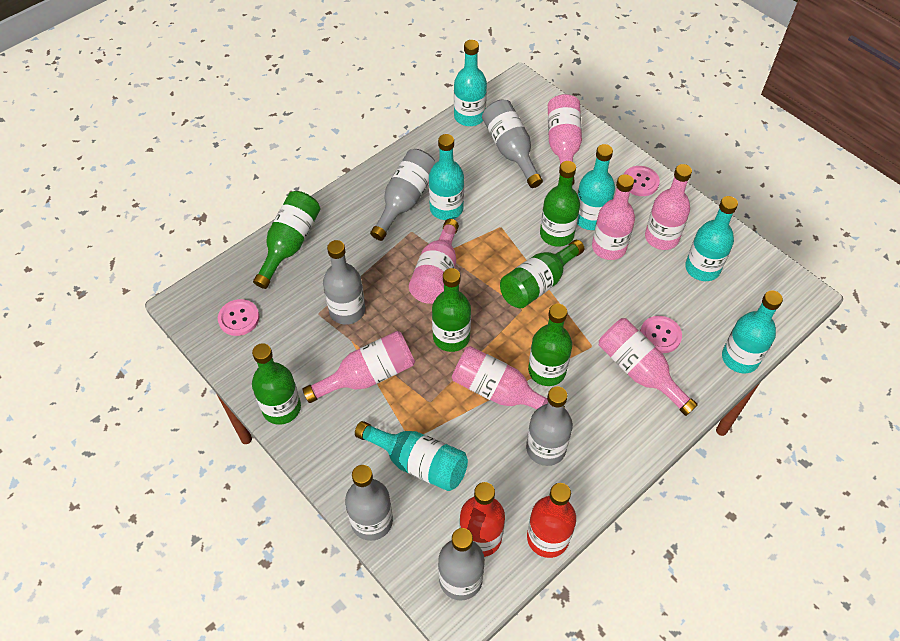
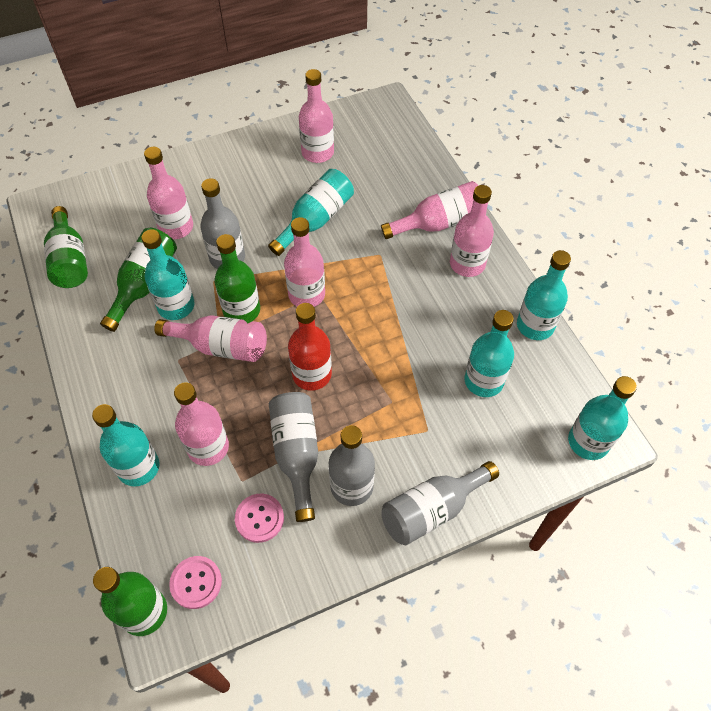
green bottle: 6 -> 4
grey bottle: 6 -> 4
pink button: 3 -> 2
red bottle: 2 -> 1

